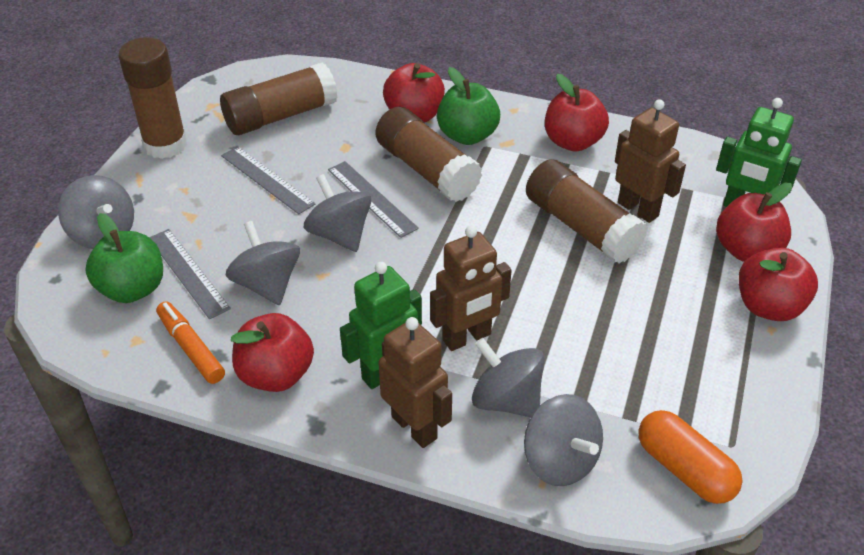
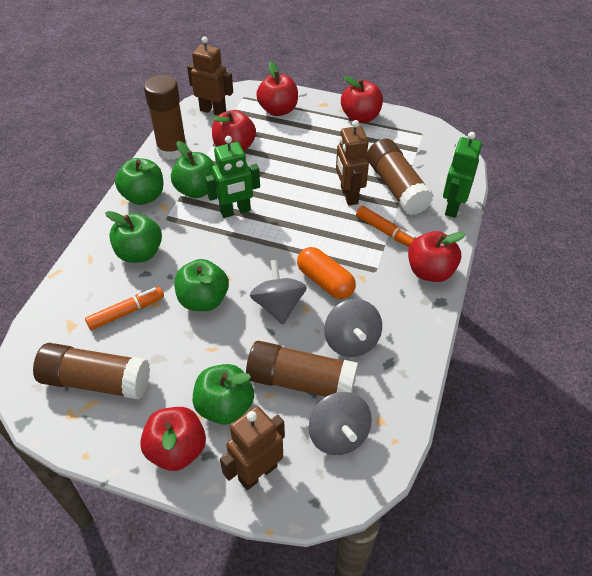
green apple: 2 -> 5
grey ruler: 3 -> 0
grey spinning top: 5 -> 3
orange marker: 1 -> 2

